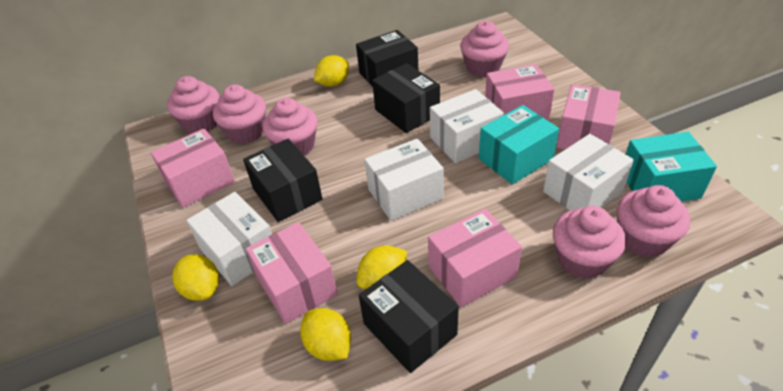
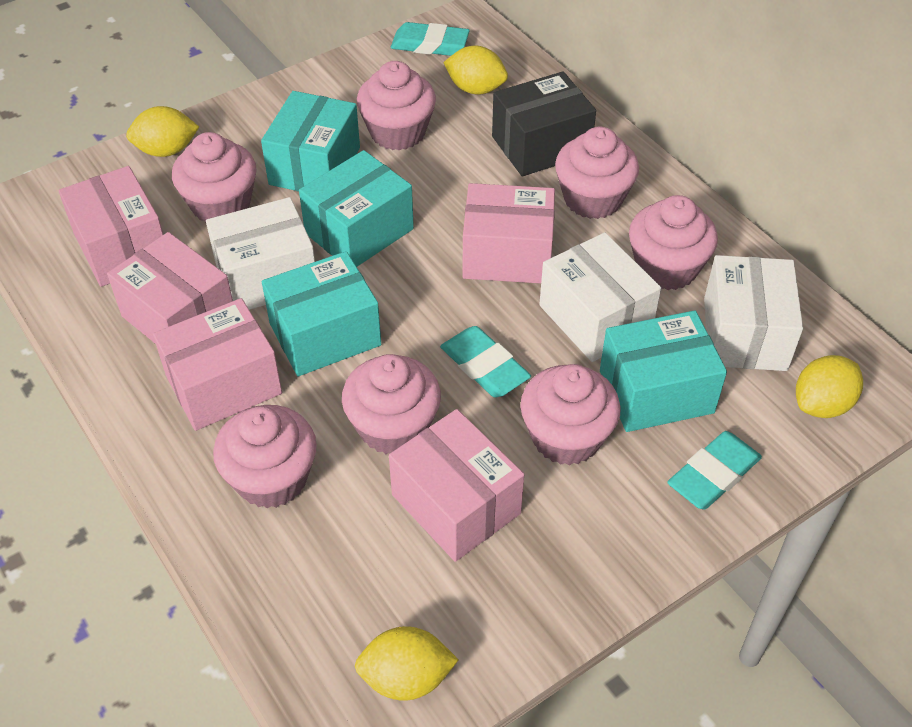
black box: 4 -> 1
pink cupcake: 6 -> 7
turquoise box: 2 -> 4
turquoise eraser: 0 -> 3
white box: 4 -> 3

